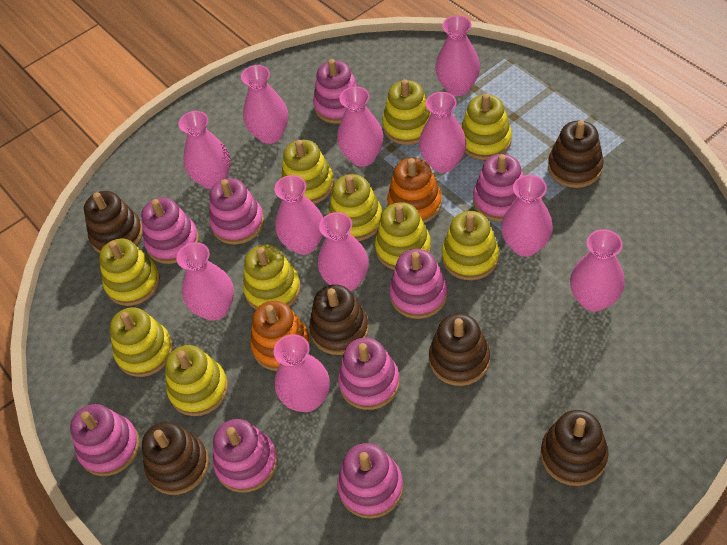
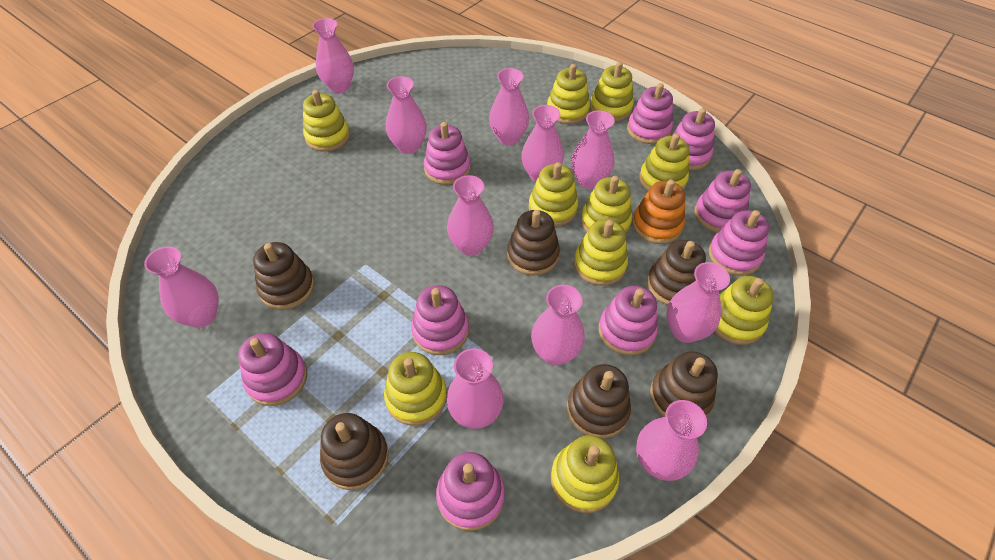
orange stacking toy: 2 -> 1

